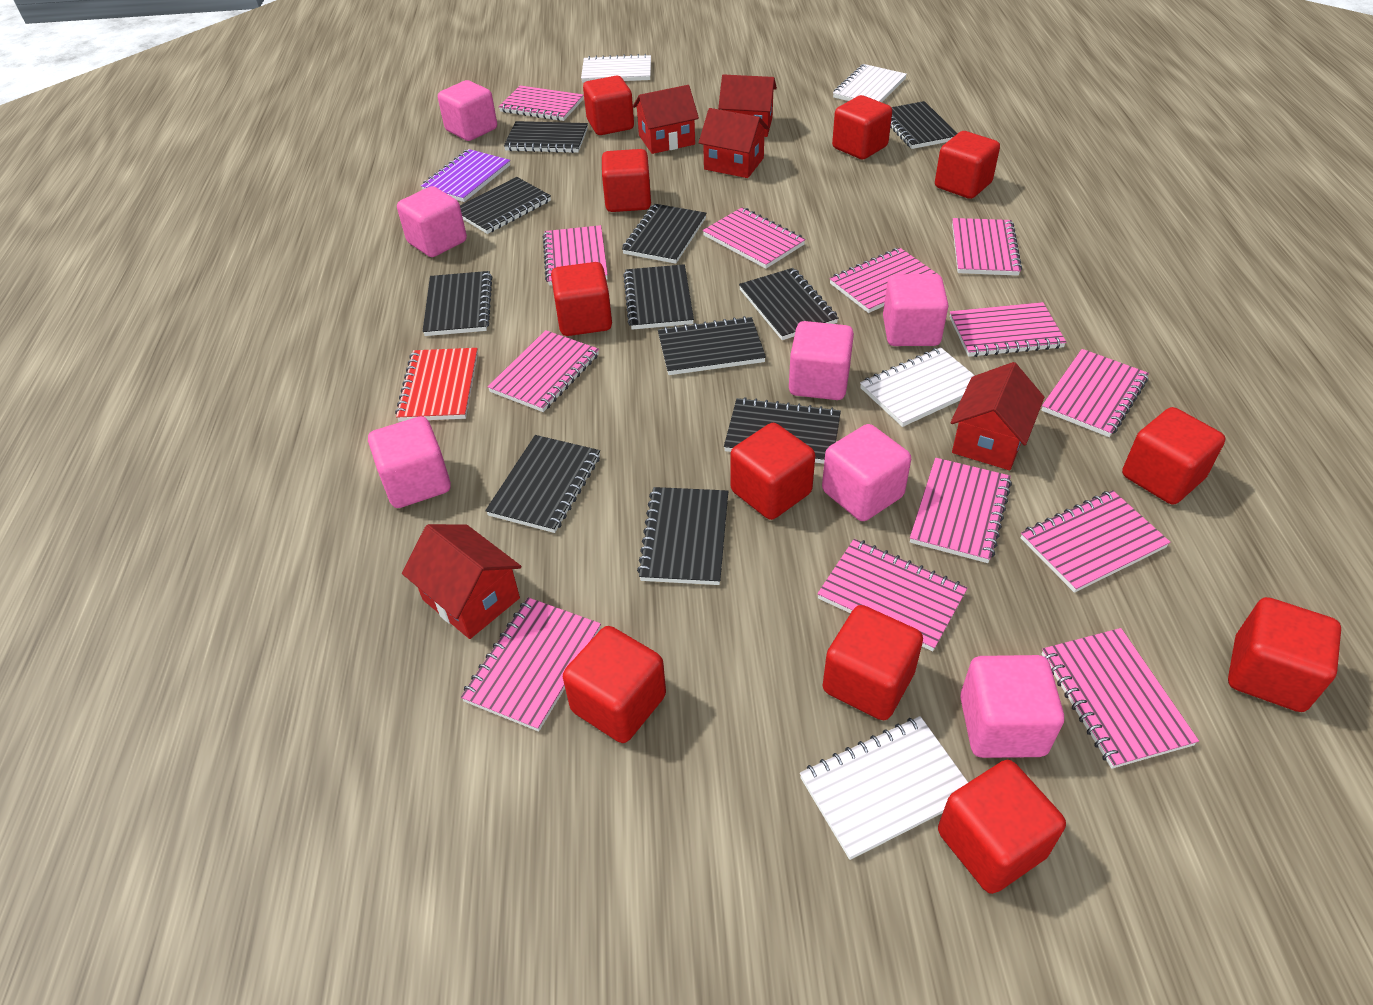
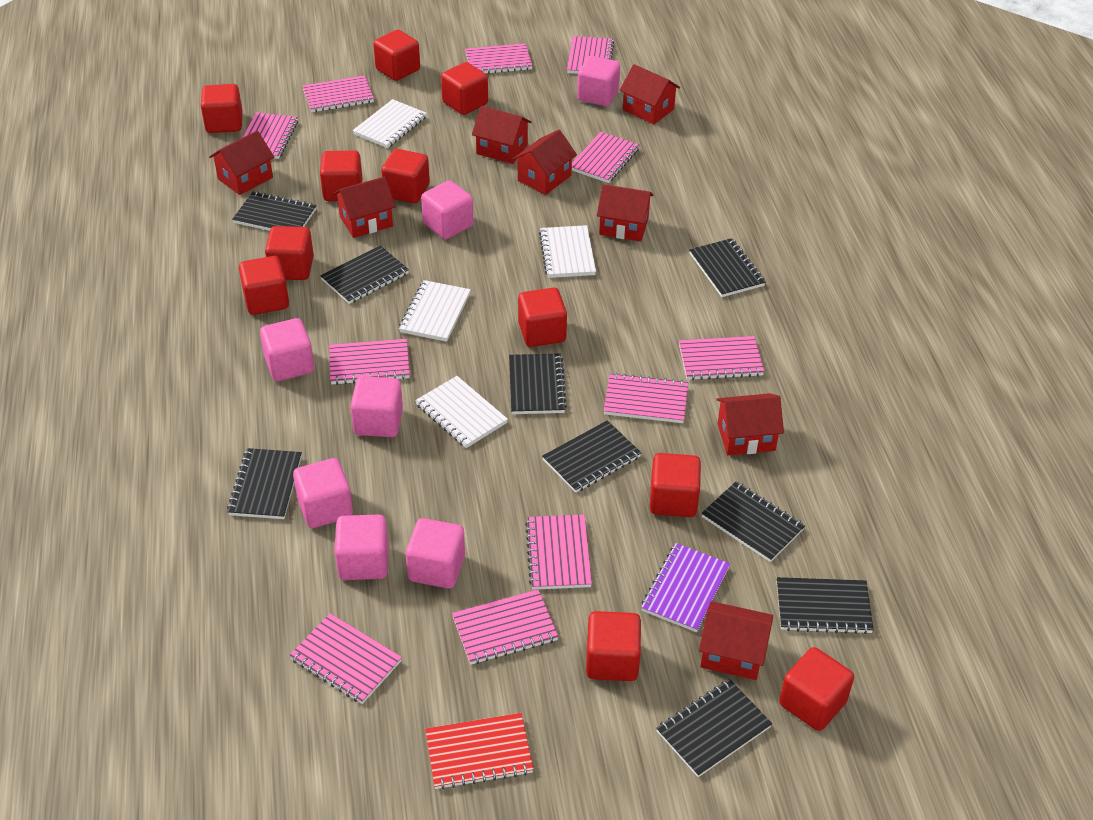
black notebook: 11 -> 9
pink notebook: 13 -> 11
red house: 5 -> 8

